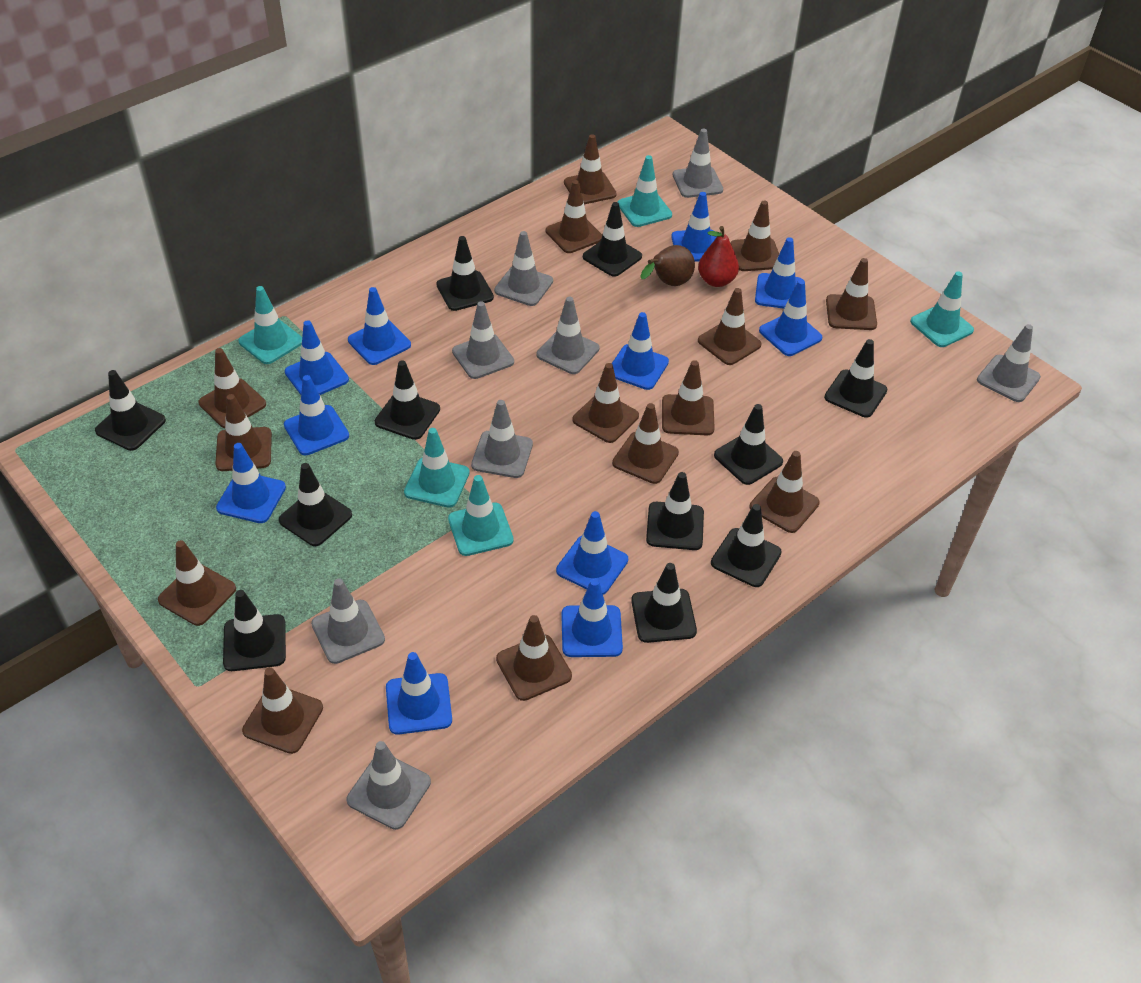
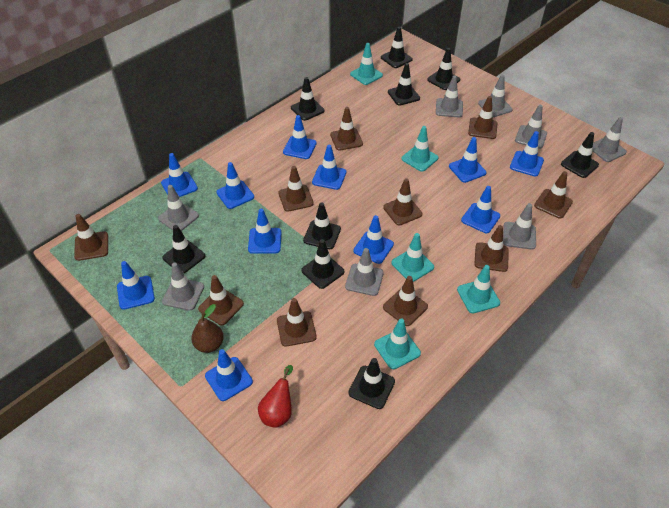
black traffic cone: 11 -> 9
brown traffic cone: 14 -> 10

